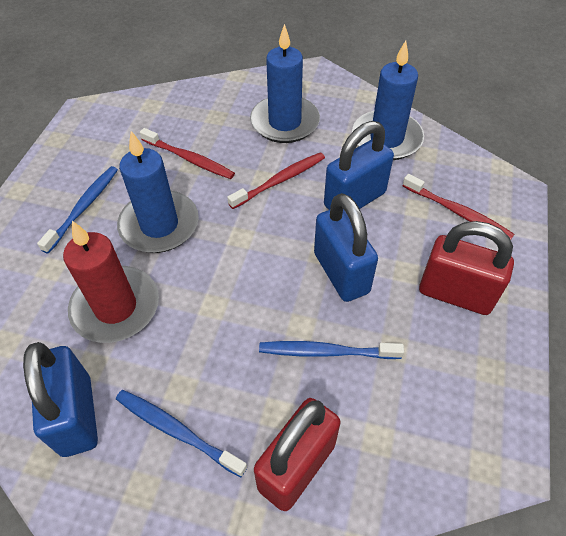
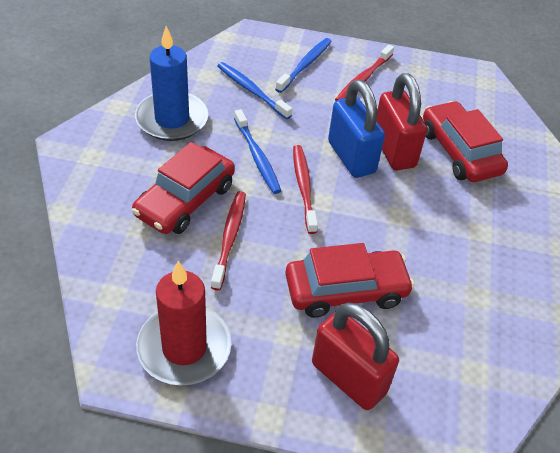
blue candle: 3 -> 1
blue padlock: 3 -> 1
red car: 0 -> 3

